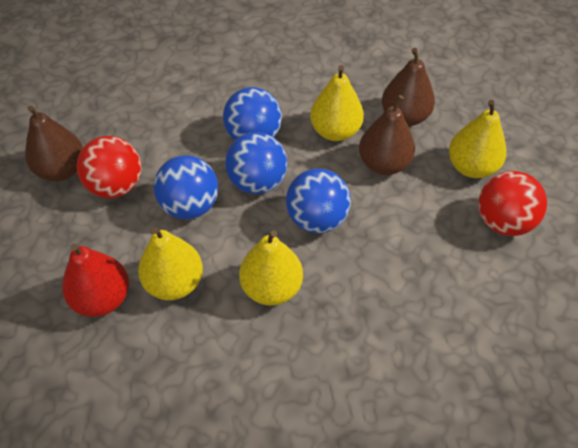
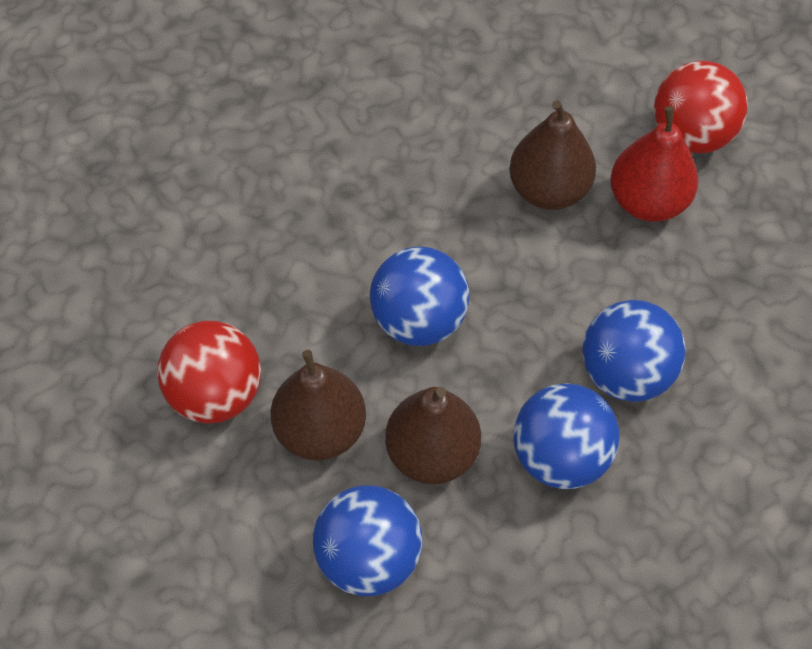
yellow pear: 4 -> 0

